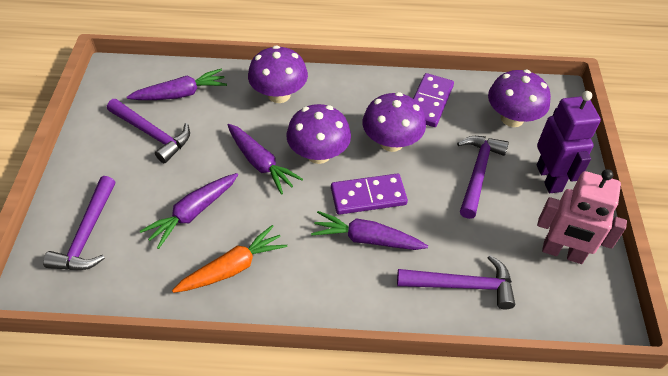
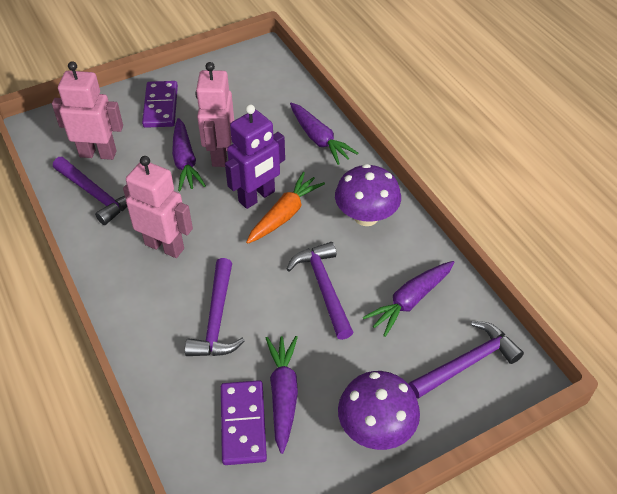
pink robot: 1 -> 3
purple mushroom: 4 -> 2

